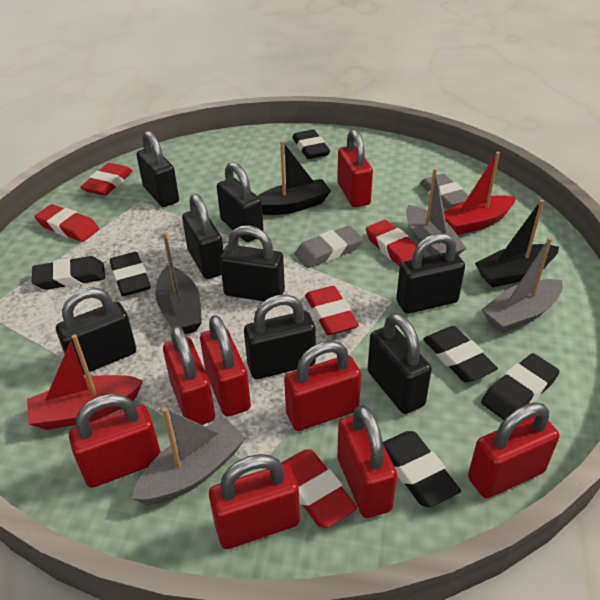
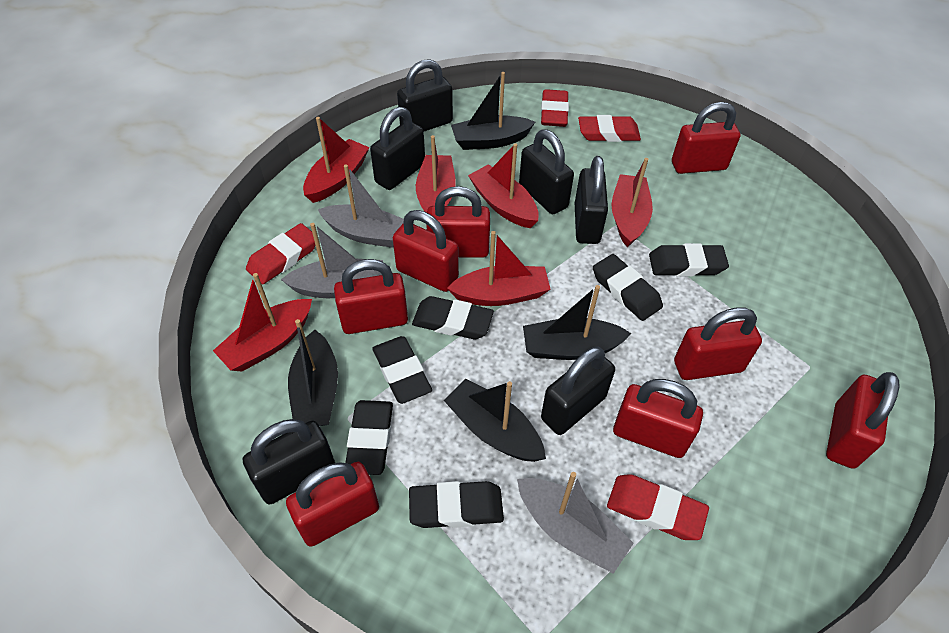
black boat: 3 -> 4
black padlock: 8 -> 6
grey eraser: 2 -> 0
red boat: 2 -> 6
red eraser: 5 -> 4

